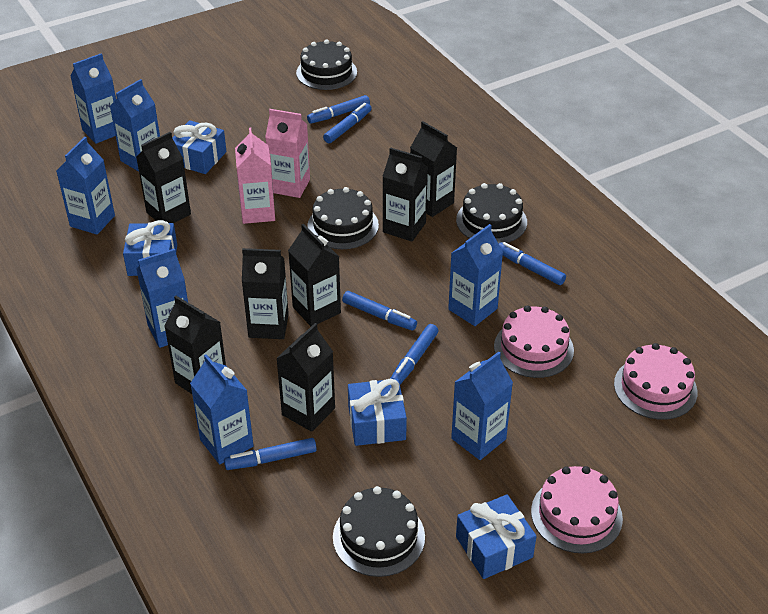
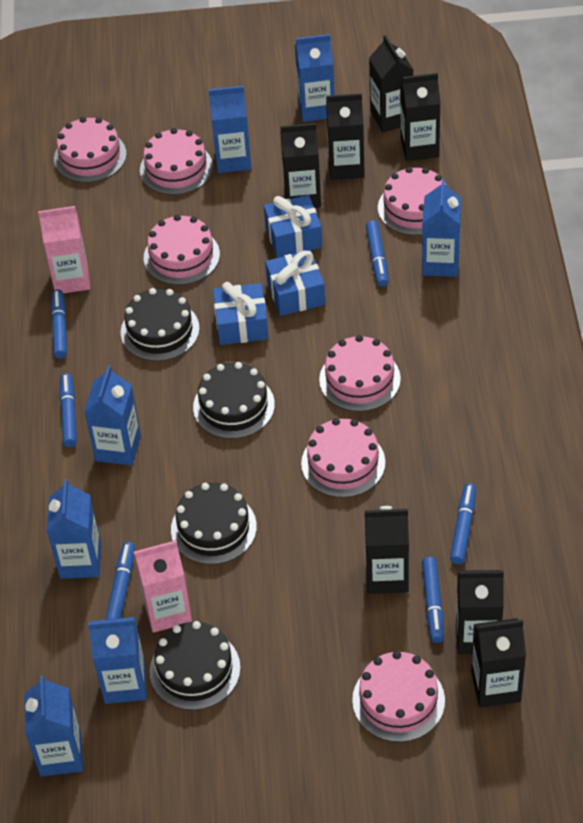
blue gift: 4 -> 3
pink cake: 3 -> 7

